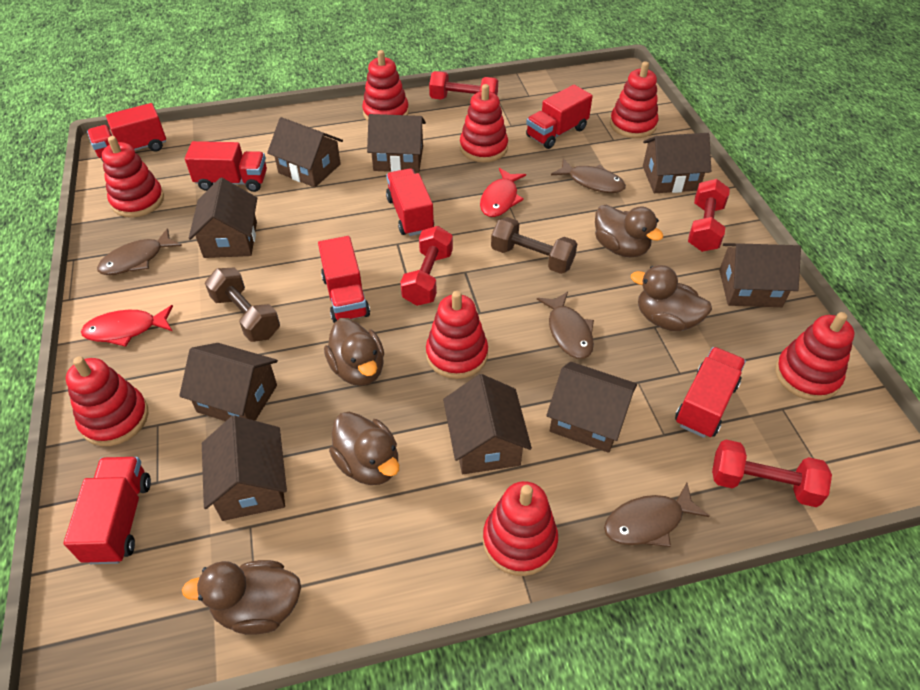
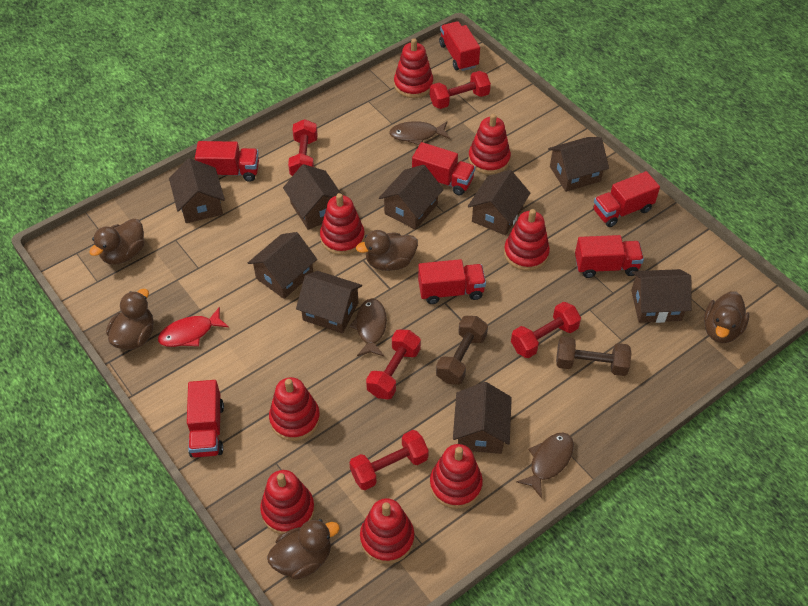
brown fish: 4 -> 3
red dumbbell: 4 -> 5
red fish: 2 -> 1

